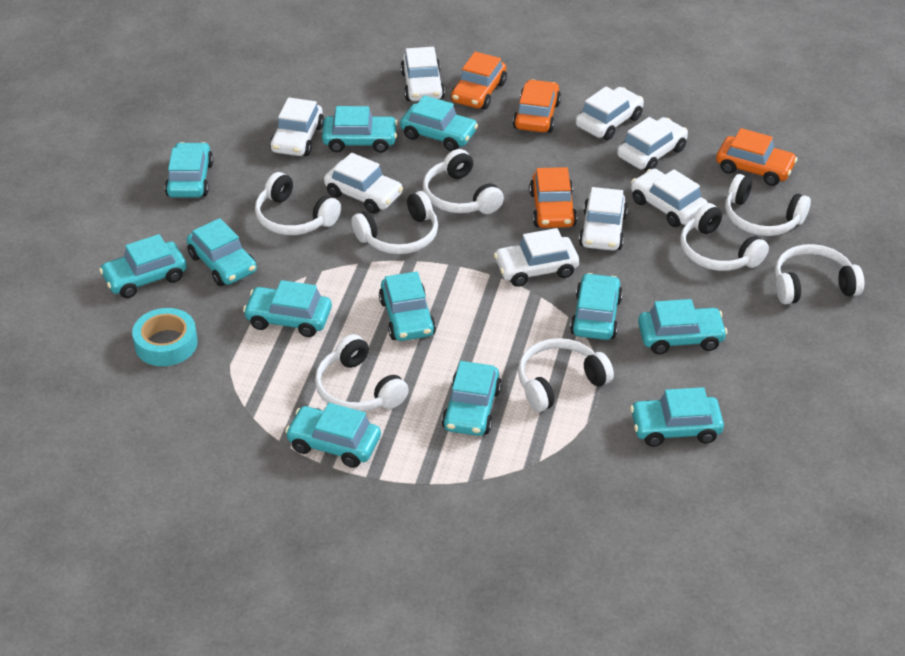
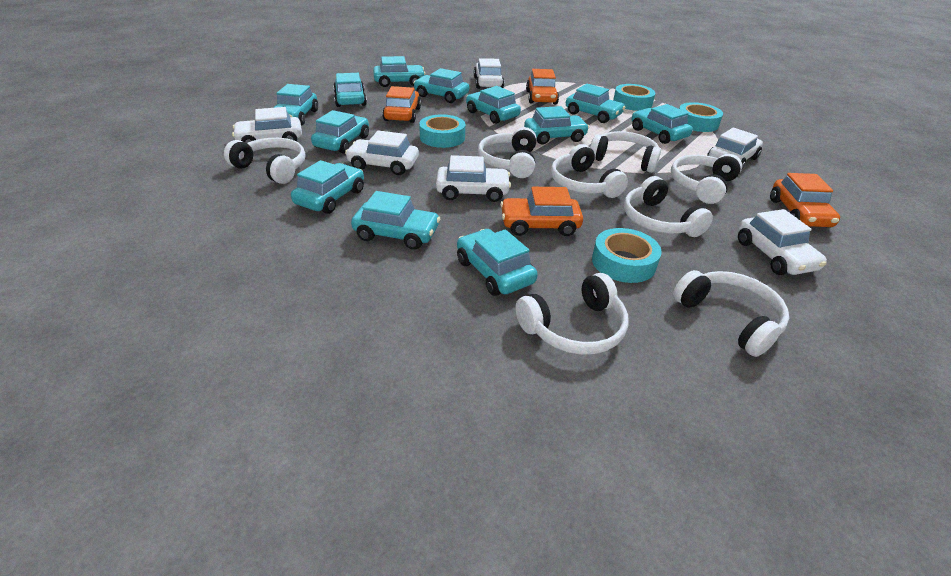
turquoise tape: 1 -> 4
white car: 8 -> 6

